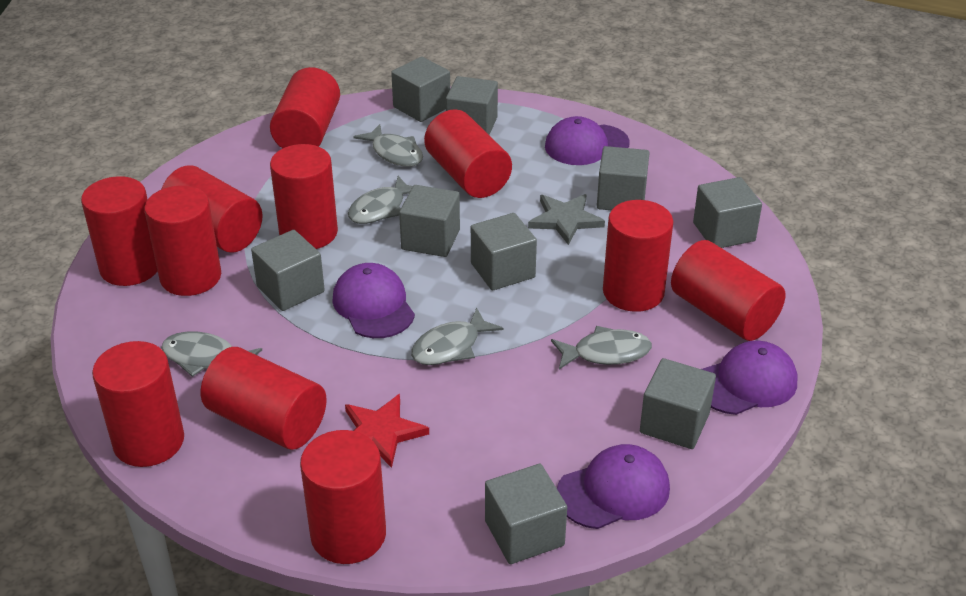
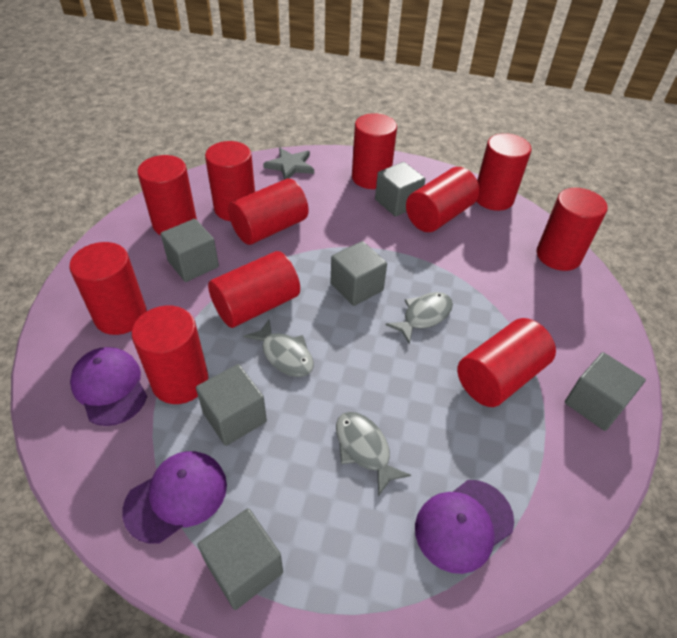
grey cube: 9 -> 6
grey fish: 5 -> 3
purple cap: 4 -> 3
red star: 1 -> 0

